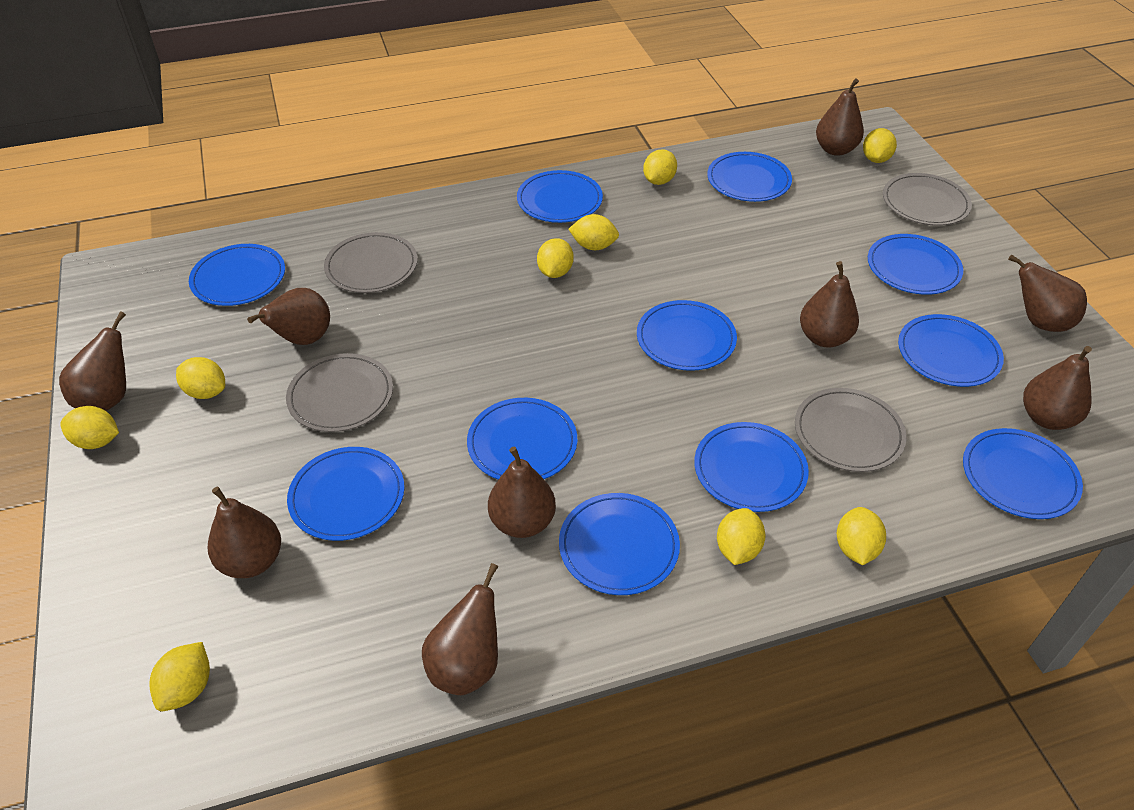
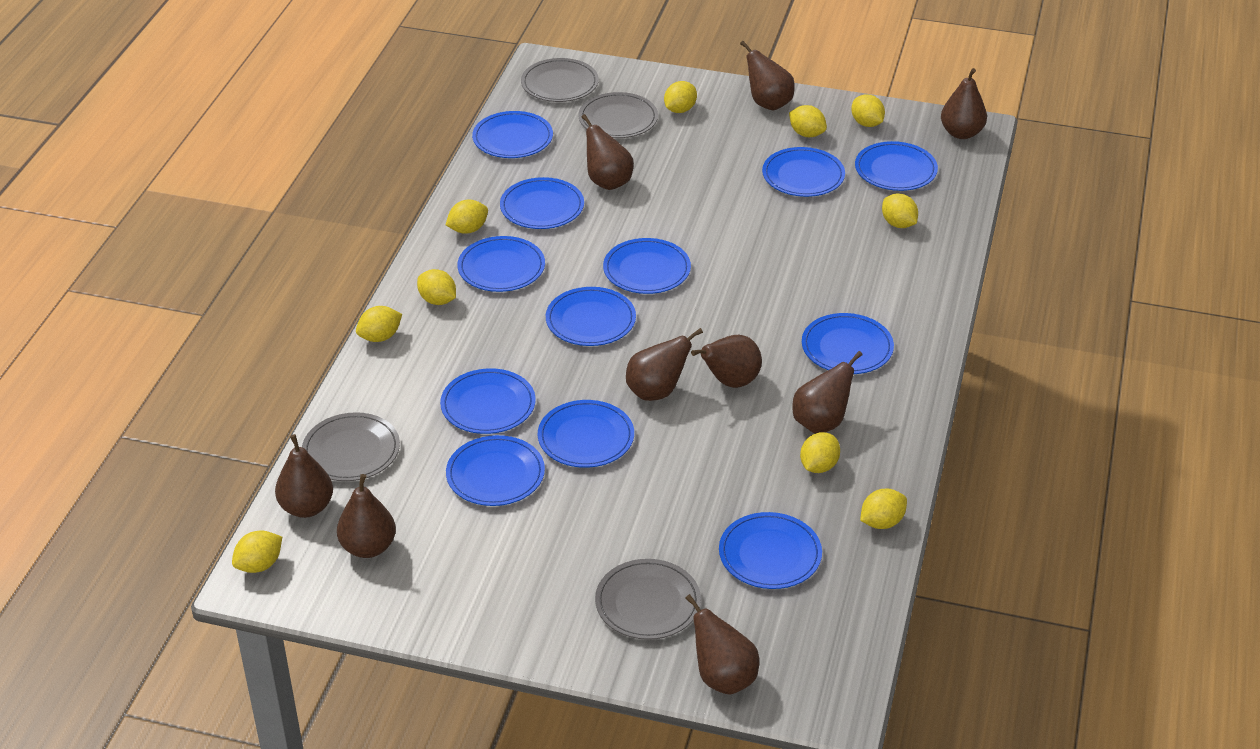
blue plate: 11 -> 12
yellow lemon: 9 -> 10

